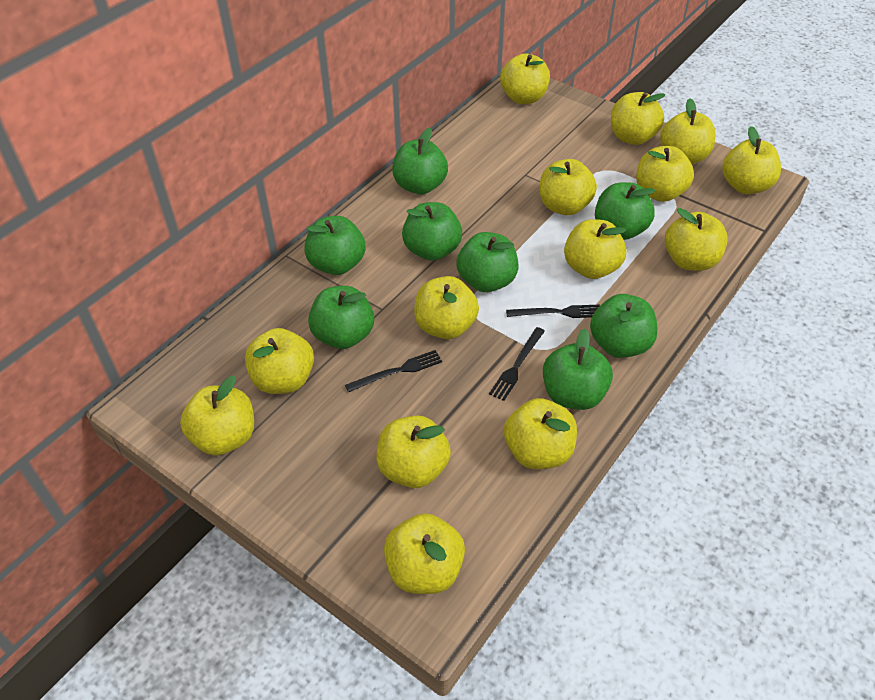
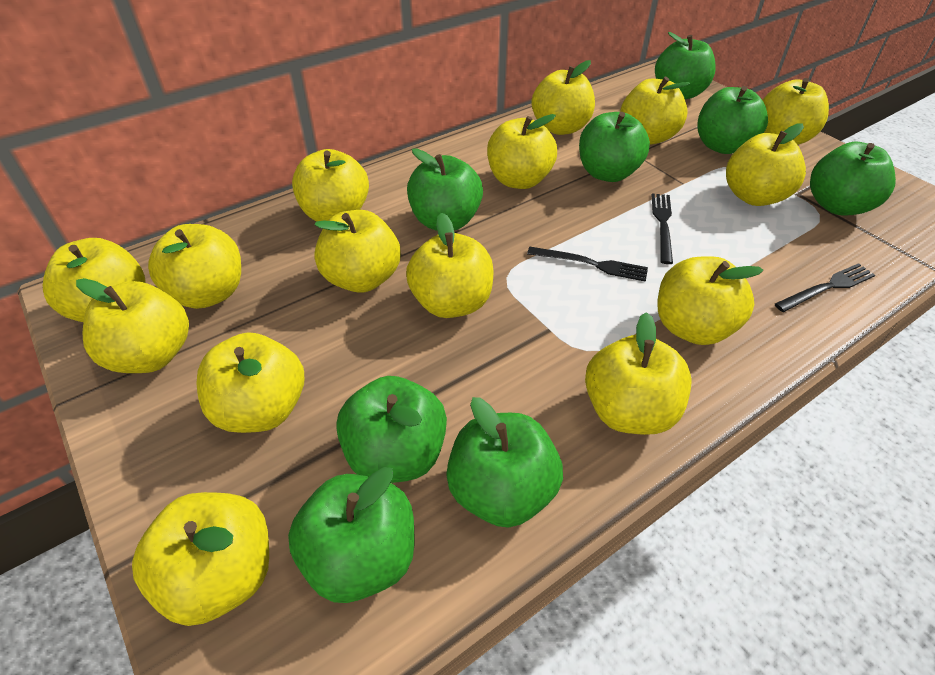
yellow apple: 14 -> 15

